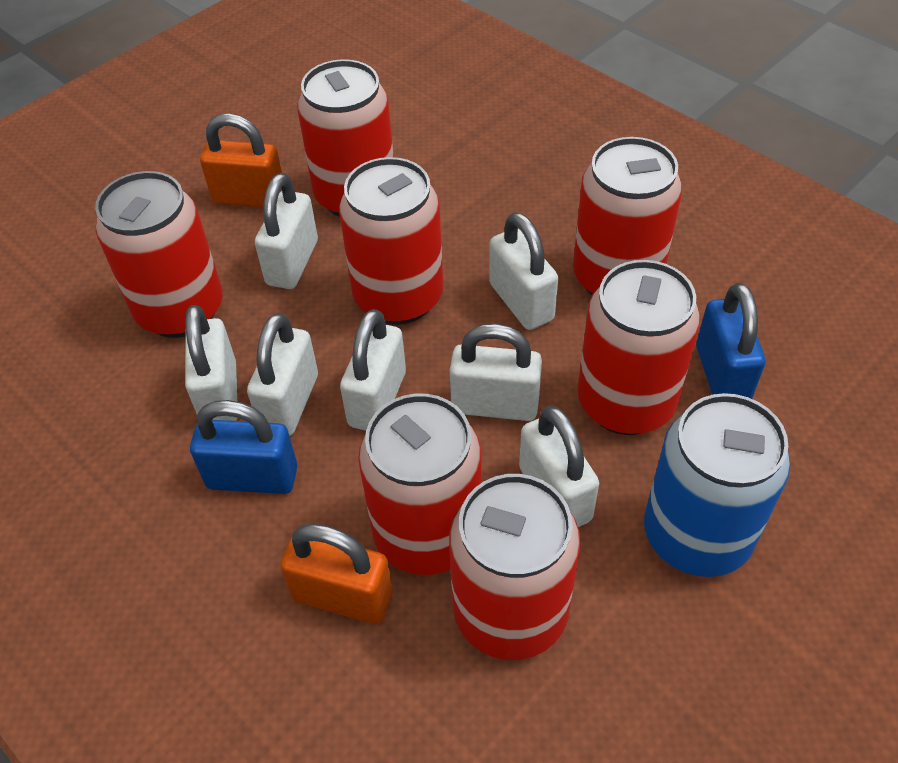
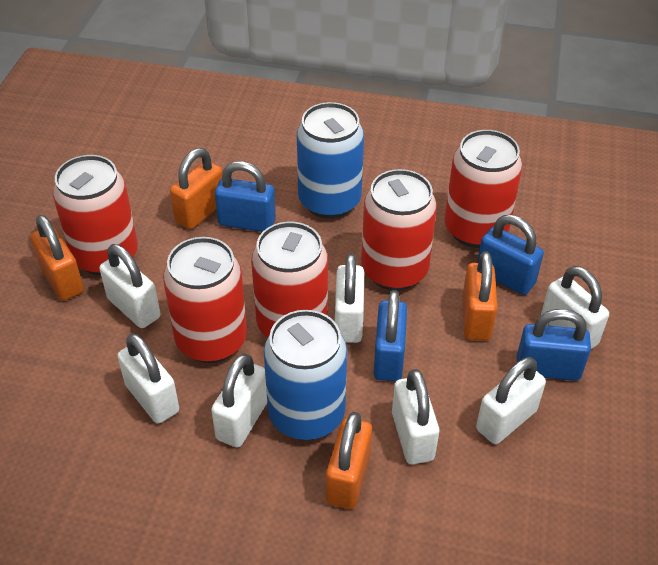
blue can: 1 -> 2
blue padlock: 2 -> 4
orange padlock: 2 -> 4
red can: 7 -> 5

